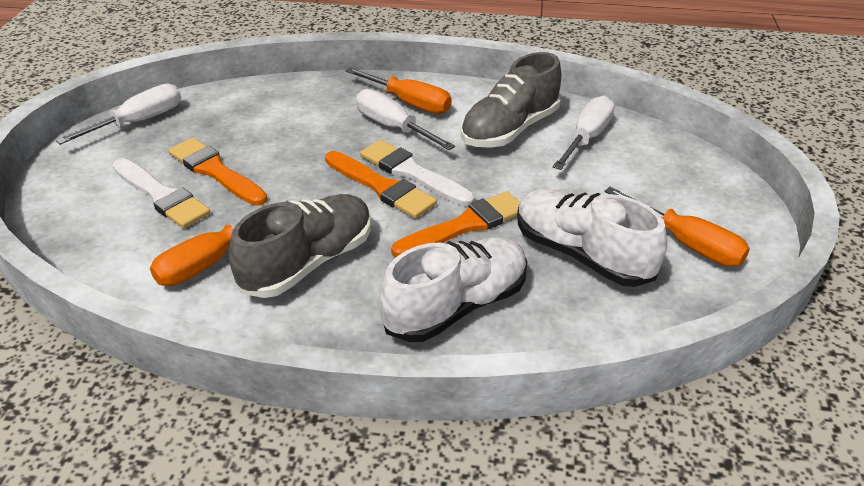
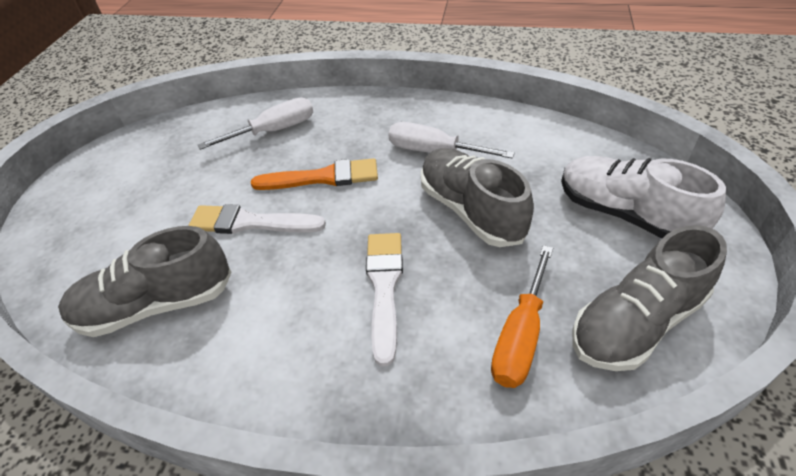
grey shoe: 2 -> 3
orange brush: 3 -> 1
orange screwdriver: 3 -> 1
white screwdriver: 3 -> 2
white shoe: 2 -> 1

